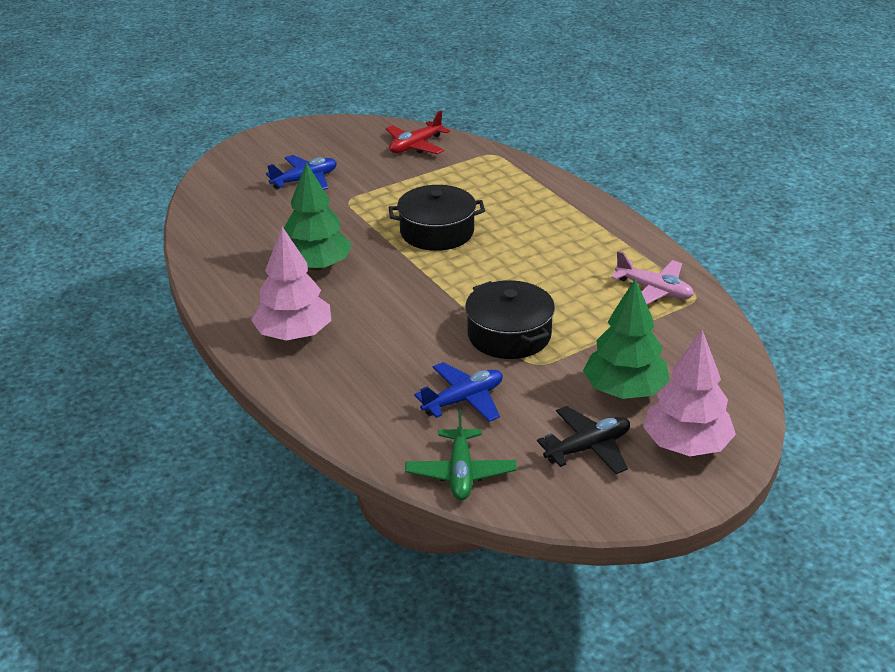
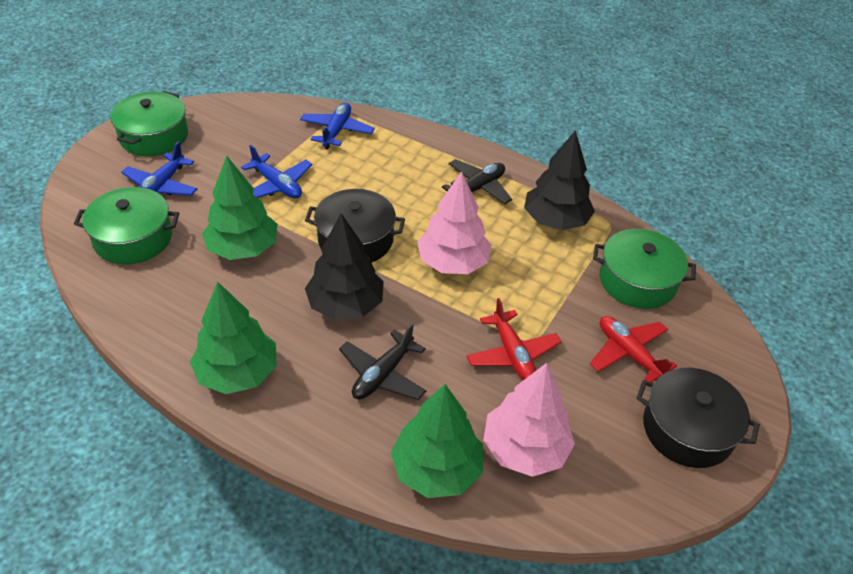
black plane: 1 -> 2
black tree: 0 -> 2
blue plane: 2 -> 3
green plane: 1 -> 0
green pot: 0 -> 3
green tree: 2 -> 3
pink plane: 1 -> 0
red plane: 1 -> 2

